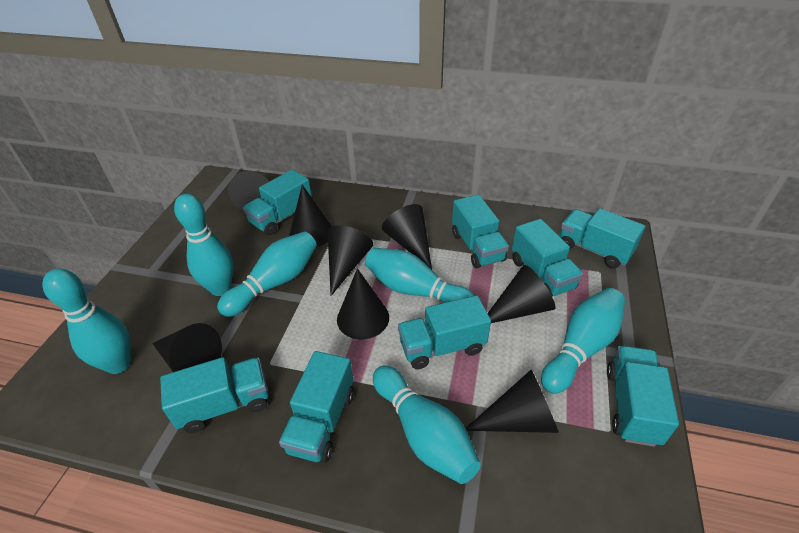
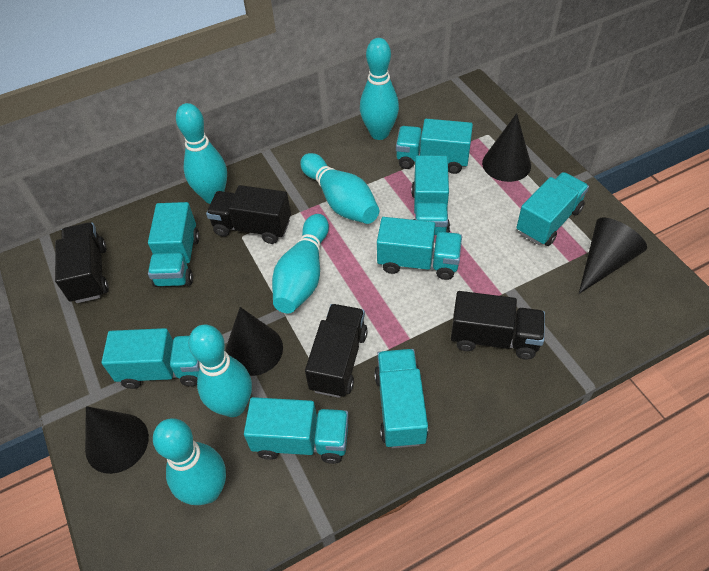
black cone: 8 -> 4
black truck: 0 -> 4

